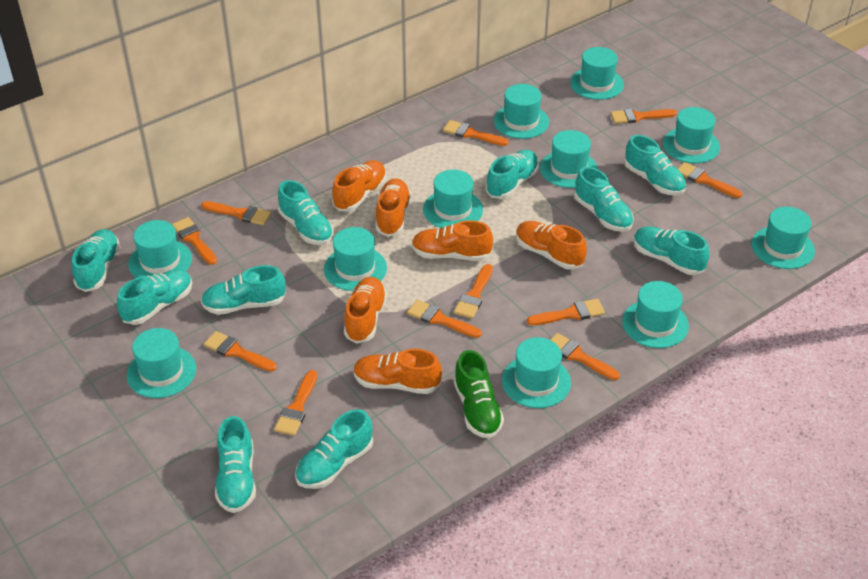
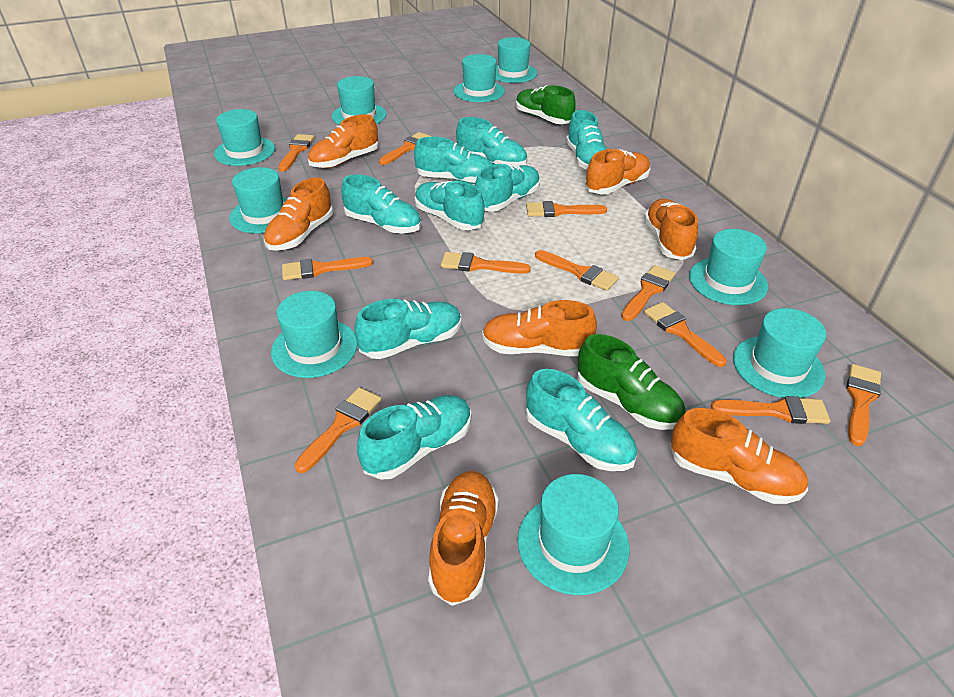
green shoe: 1 -> 2
orange shoe: 6 -> 7
turquoise hat: 11 -> 9
turquoise shoe: 10 -> 9

